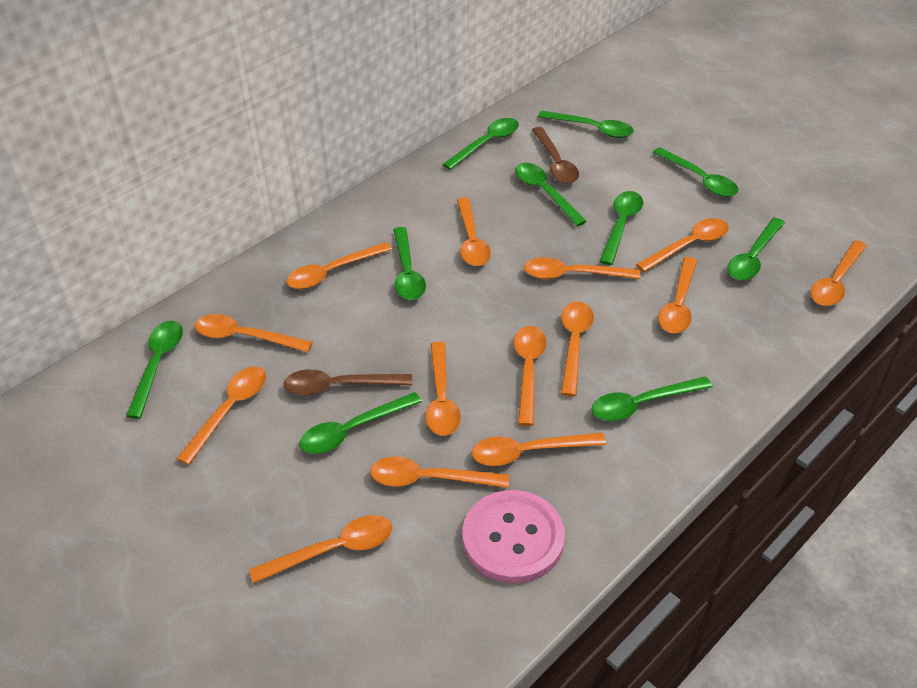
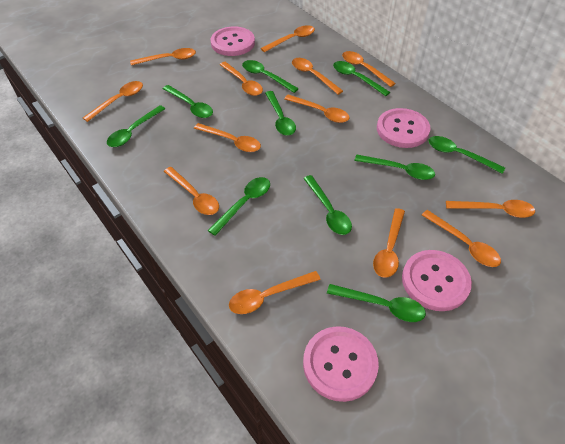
brown spoon: 2 -> 0
orange spoon: 14 -> 13
pink button: 1 -> 4

